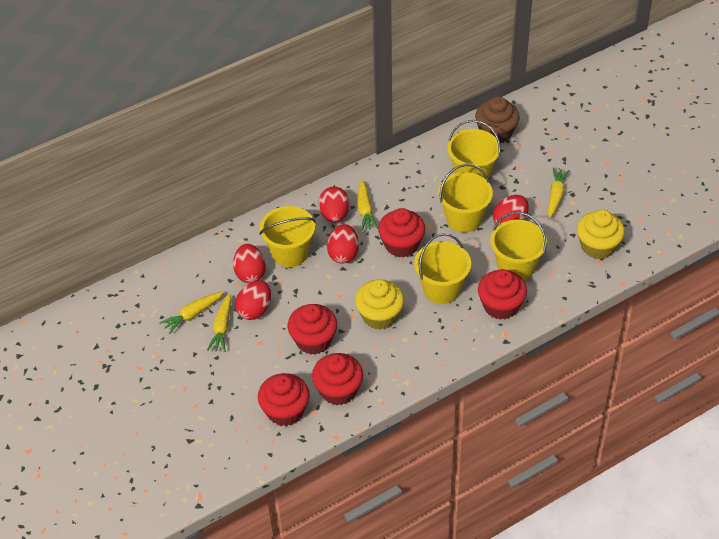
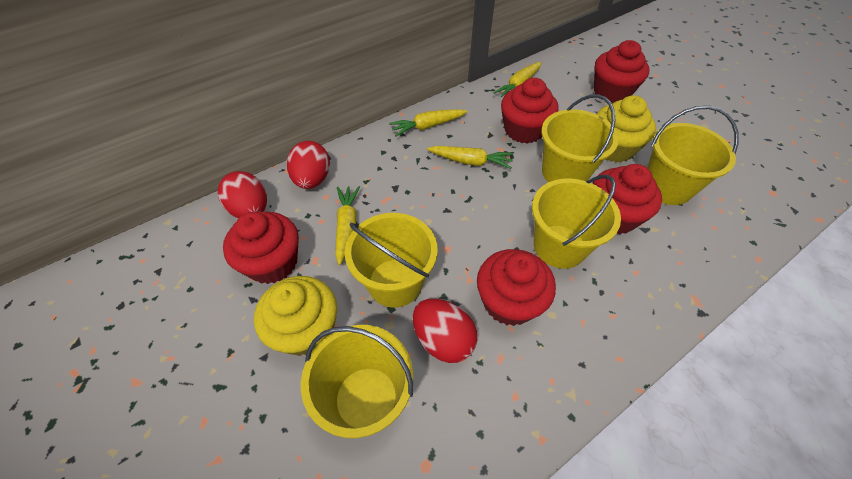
brown cupcake: 1 -> 0
red egg: 5 -> 3

